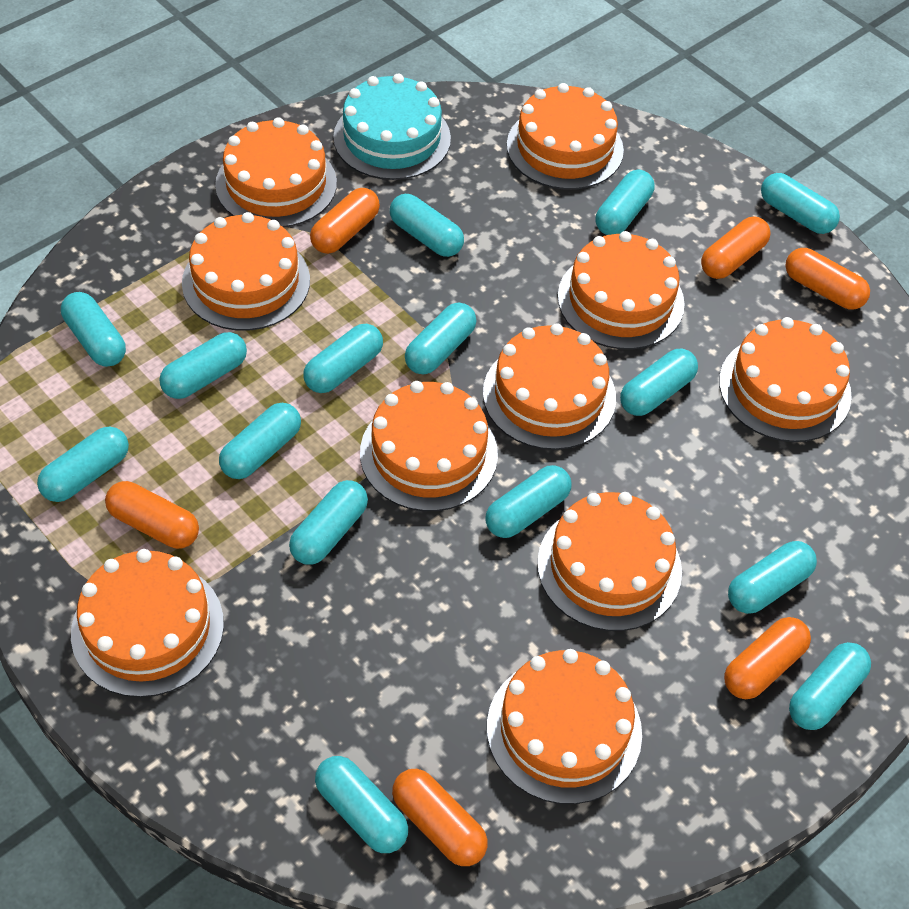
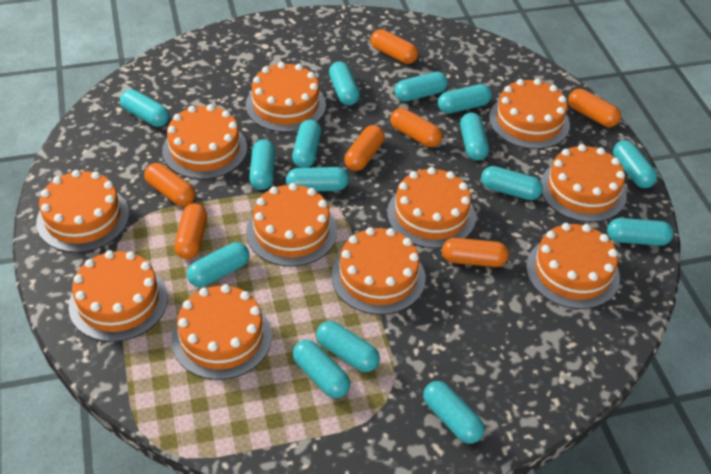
orange cake: 10 -> 11
orange capsule: 6 -> 7
turquoise cake: 1 -> 0

